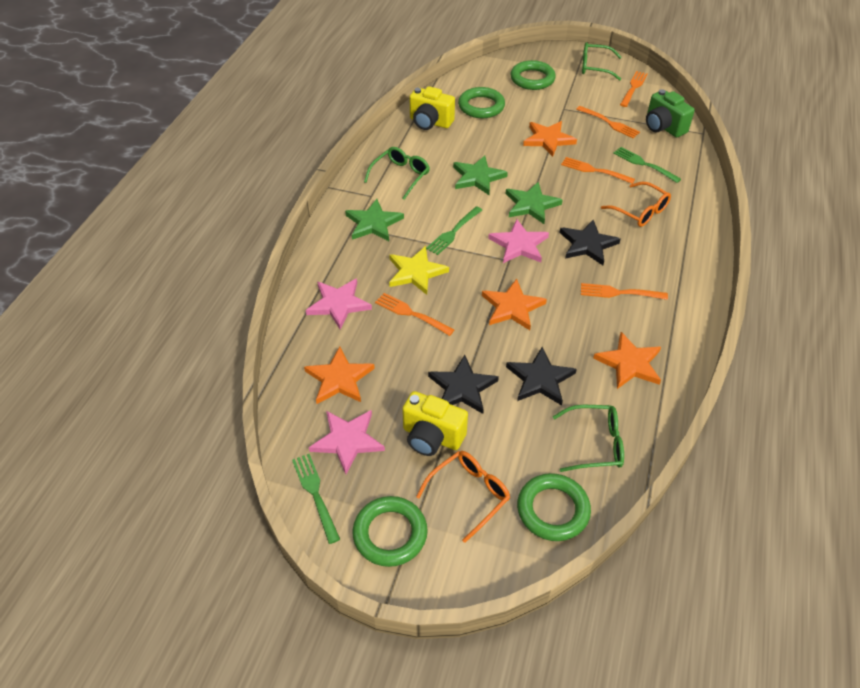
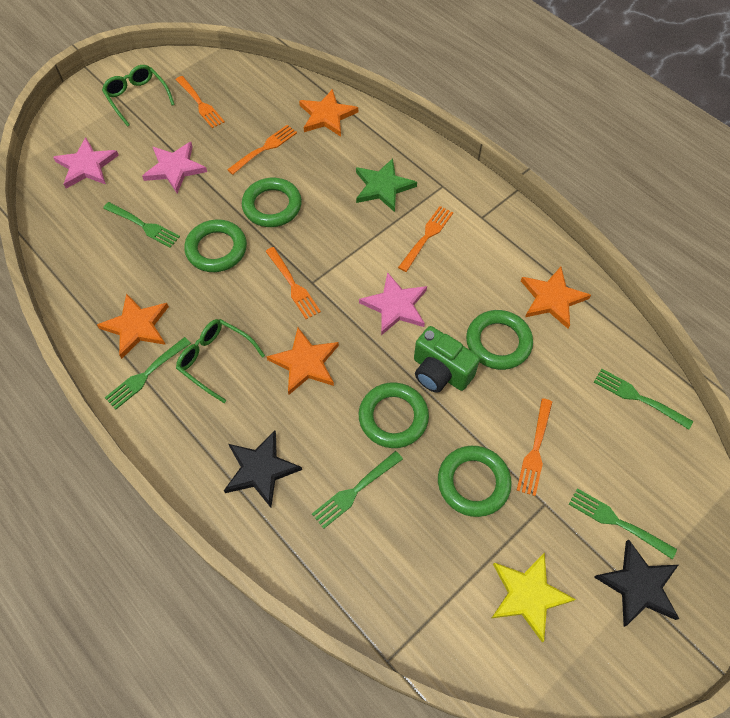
black star: 3 -> 2
green fork: 3 -> 5
green glasses: 3 -> 2
green ring: 4 -> 5
green star: 3 -> 1
orange glasses: 2 -> 0
yellow camera: 2 -> 0

